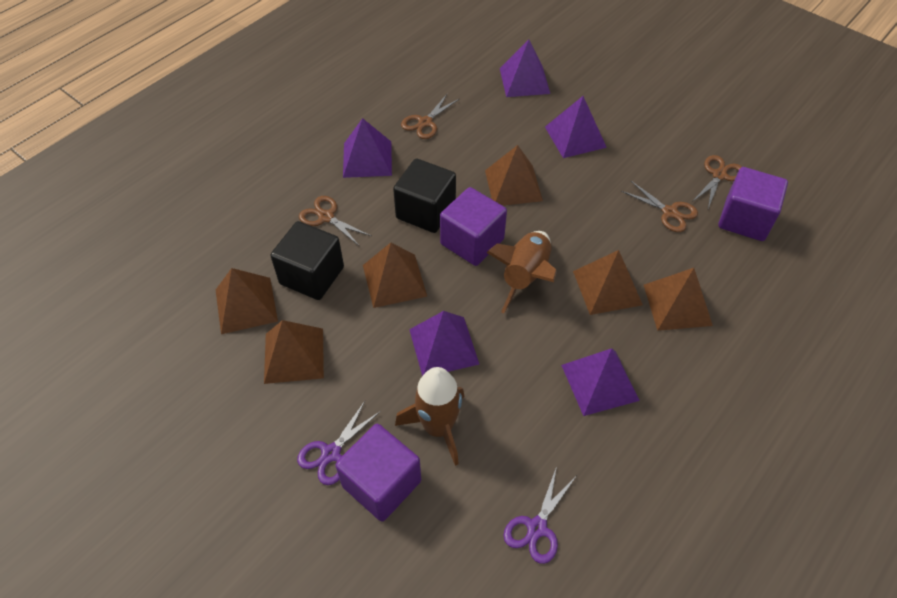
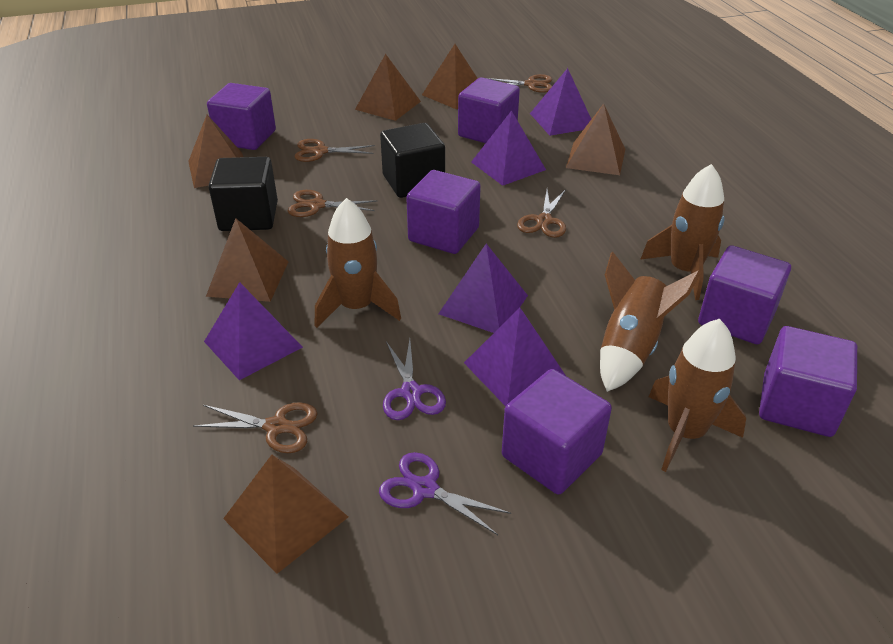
brown rocket: 2 -> 4
brown scissors: 4 -> 5
purple cube: 3 -> 6

